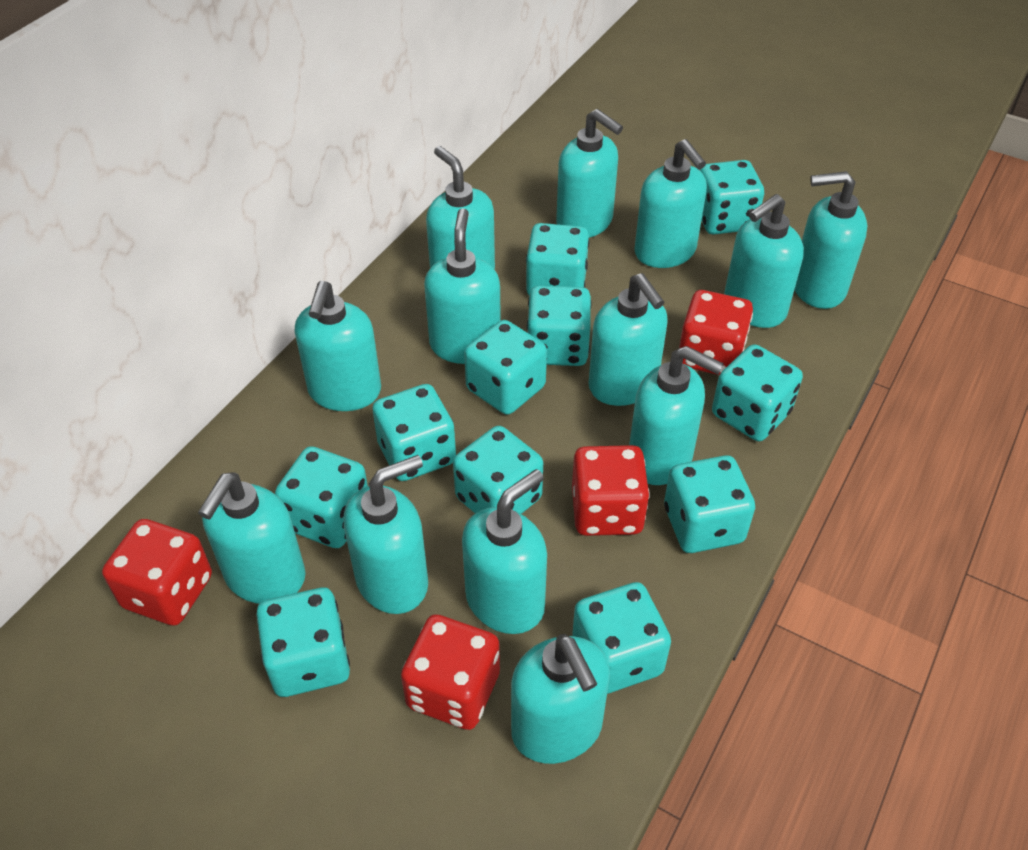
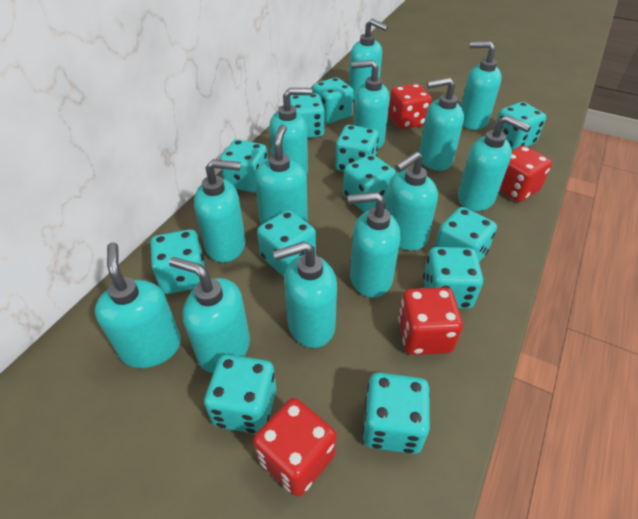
turquoise dice: 11 -> 12

